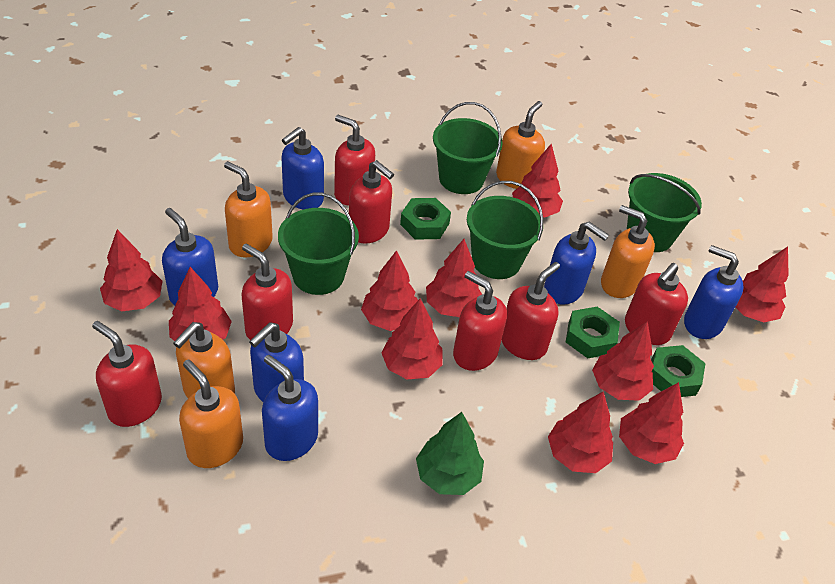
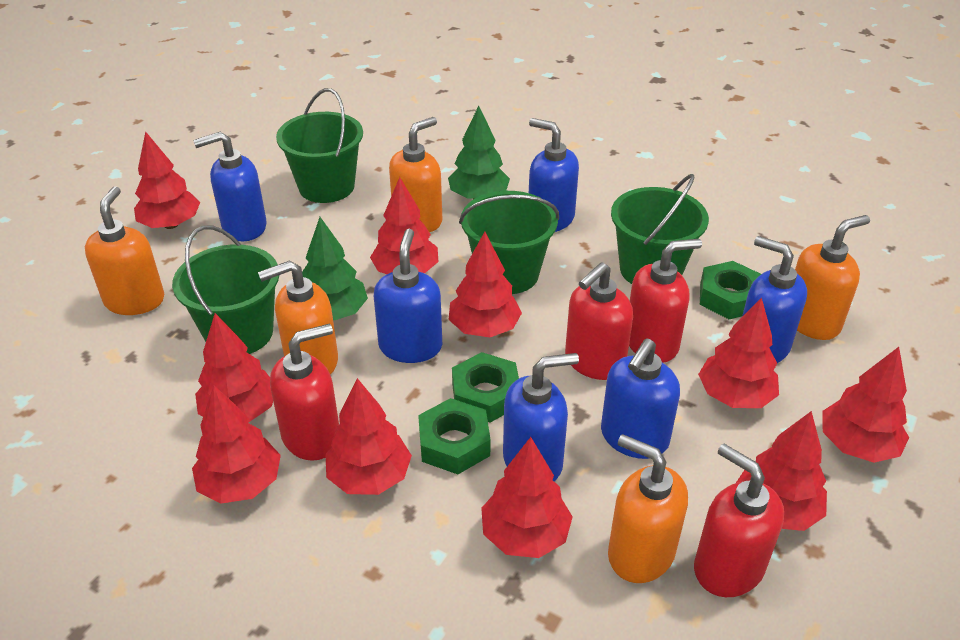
green tree: 1 -> 2
red soap dispenser: 7 -> 4

